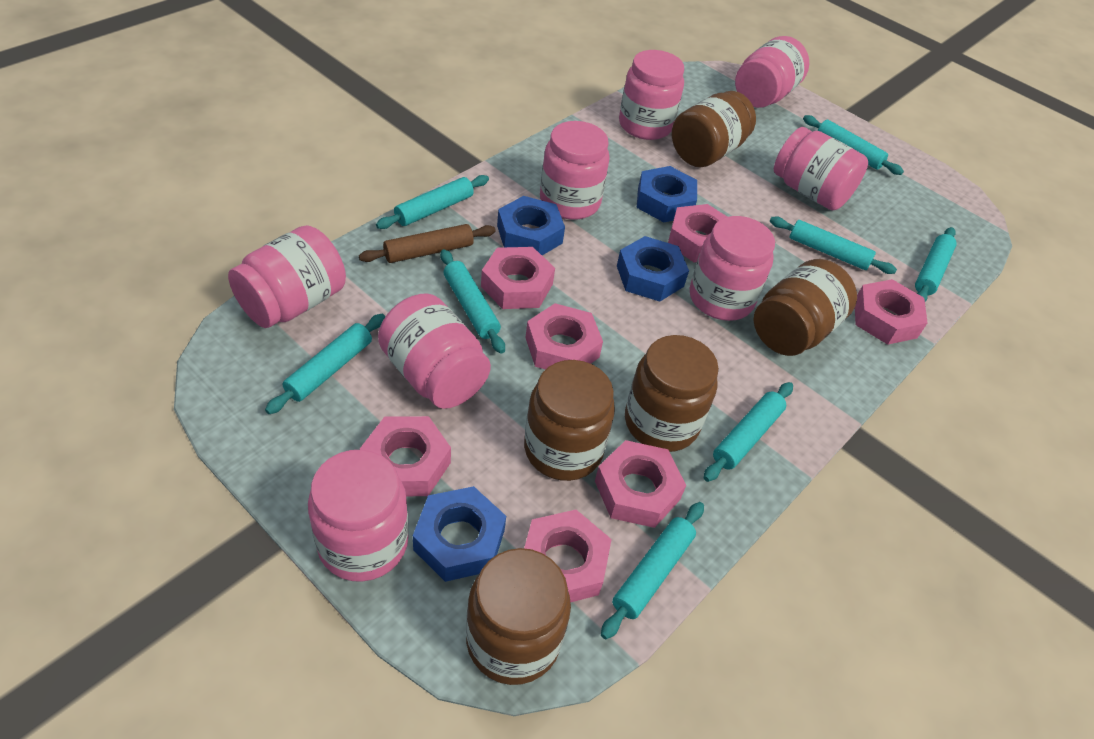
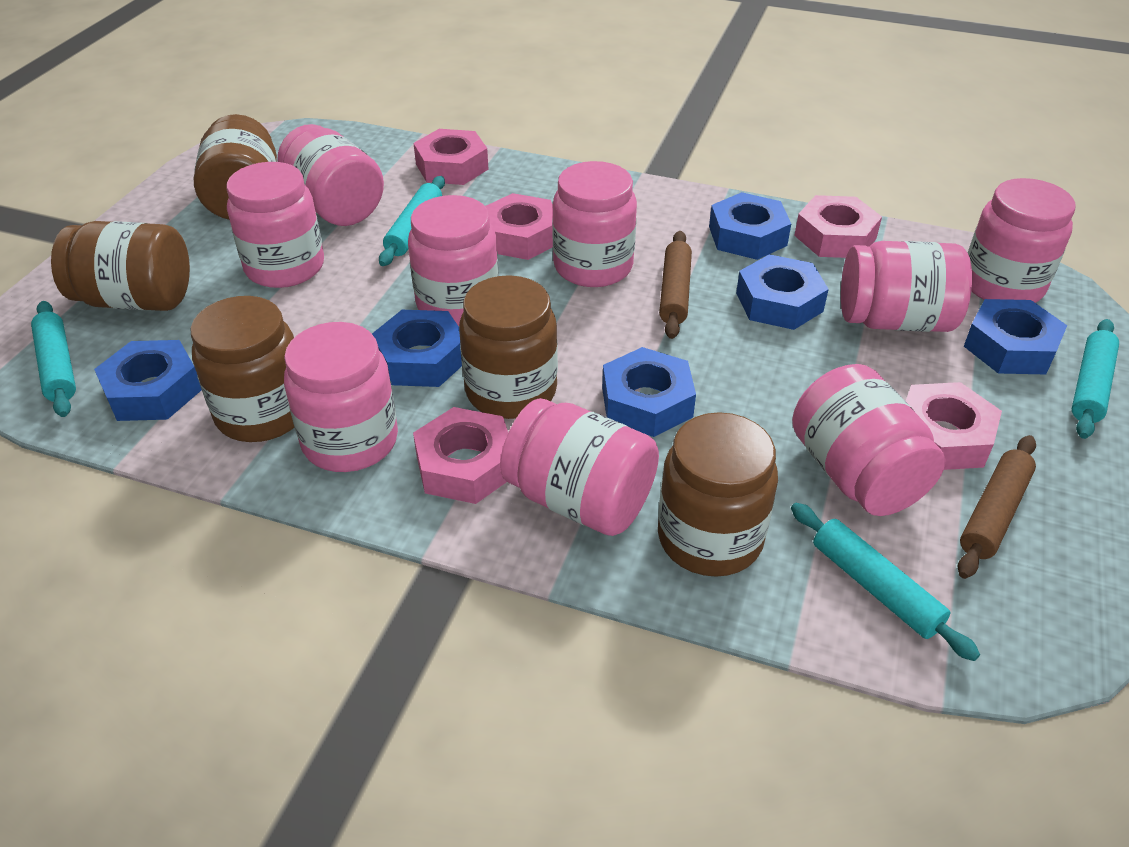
blue nut: 4 -> 6
brown rolling pin: 1 -> 2
pink jar: 8 -> 9
pink nut: 7 -> 5
turquoise rolling pin: 8 -> 4

